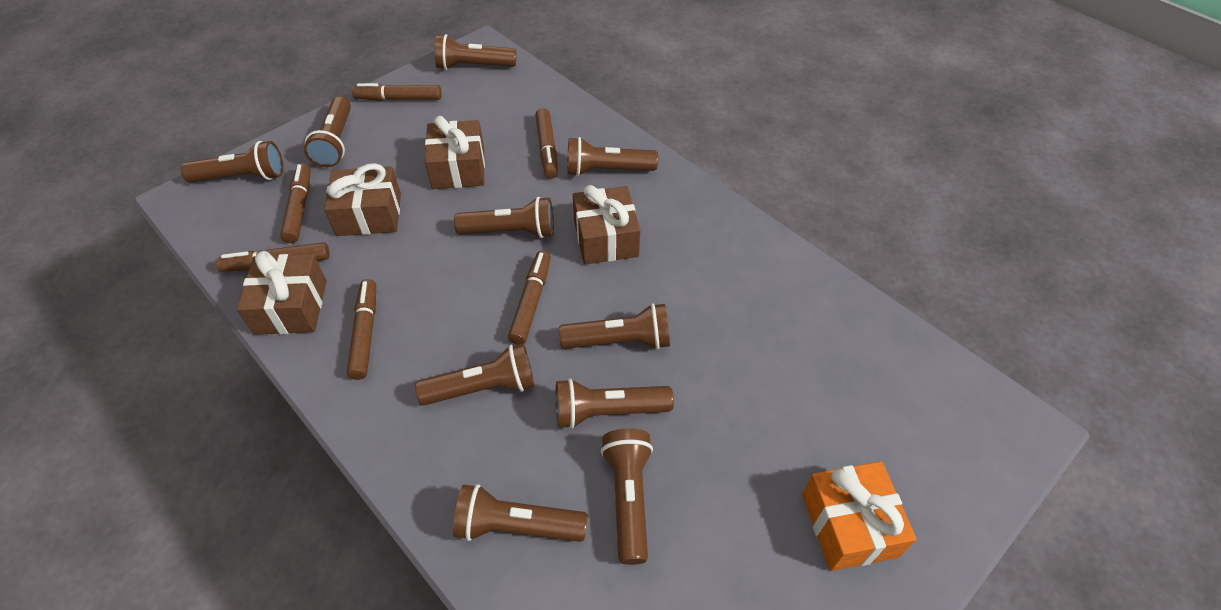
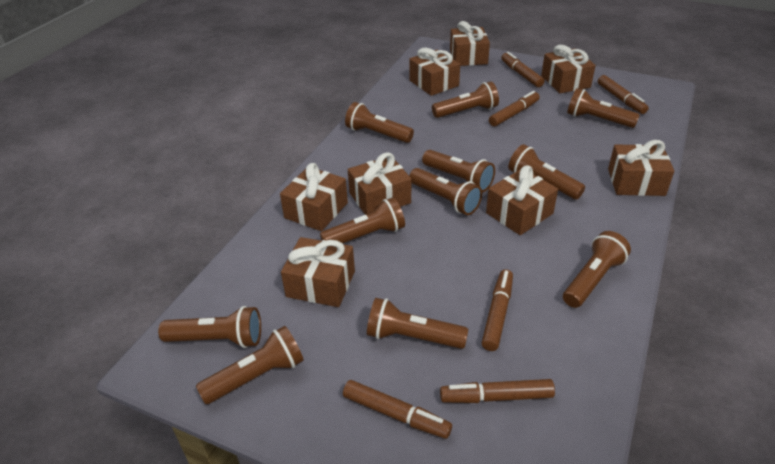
brown flashlight: 10 -> 11
brown gift: 4 -> 8
orange gift: 1 -> 0

